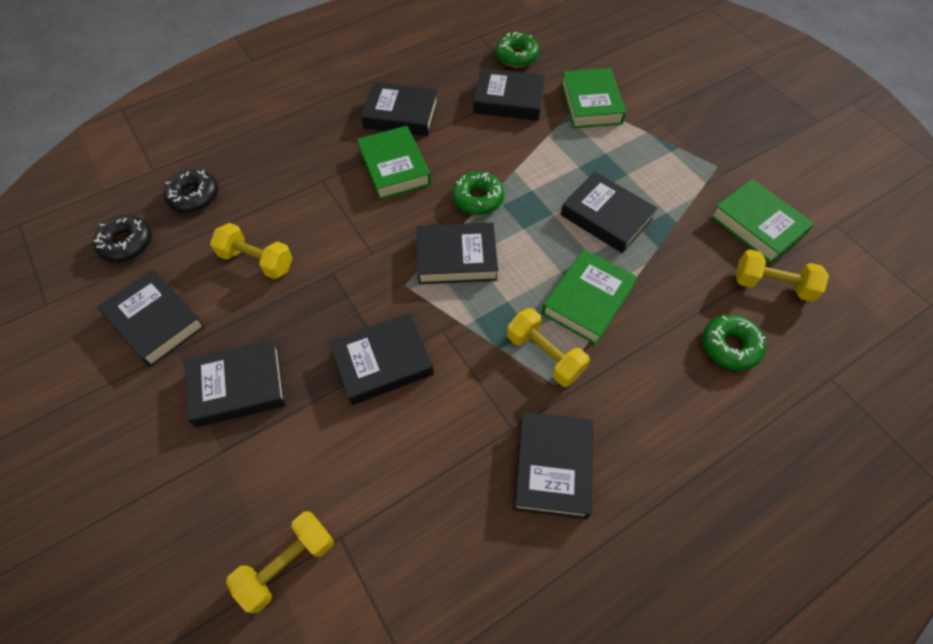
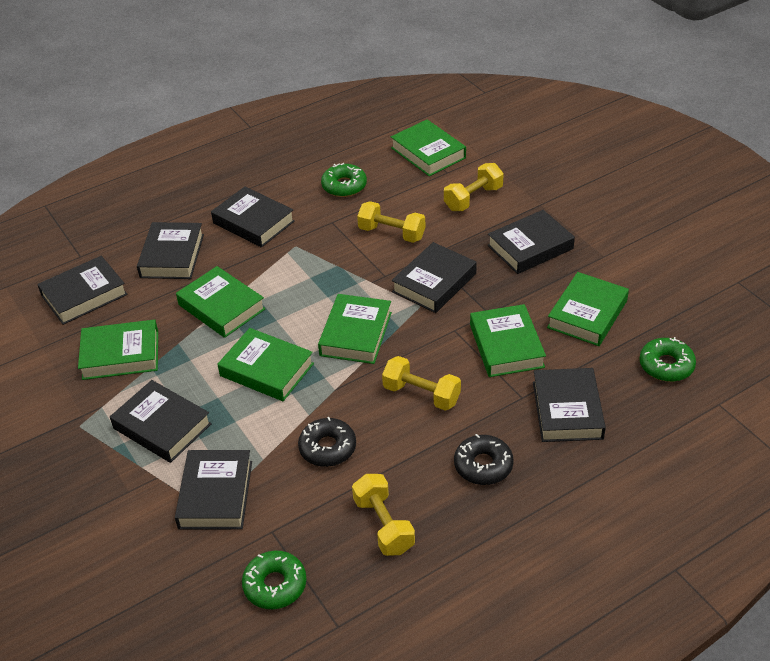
green book: 4 -> 7

